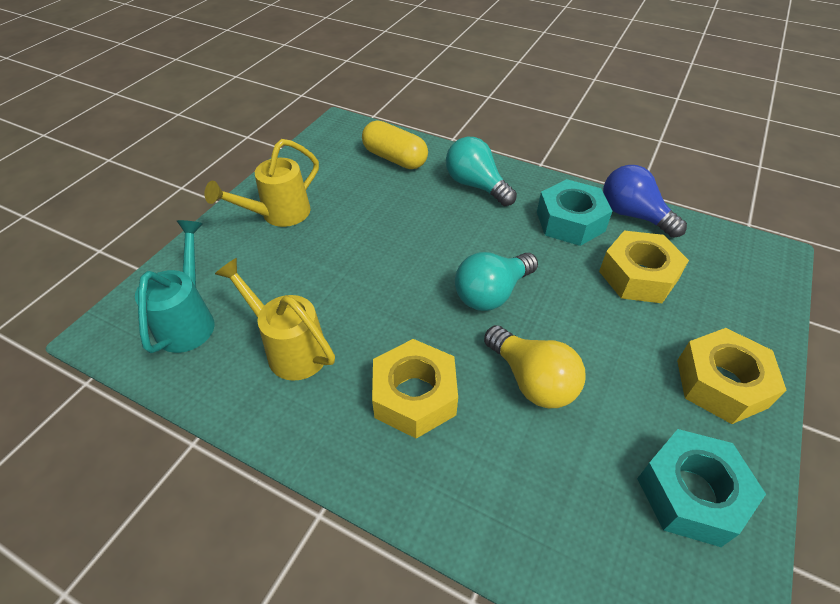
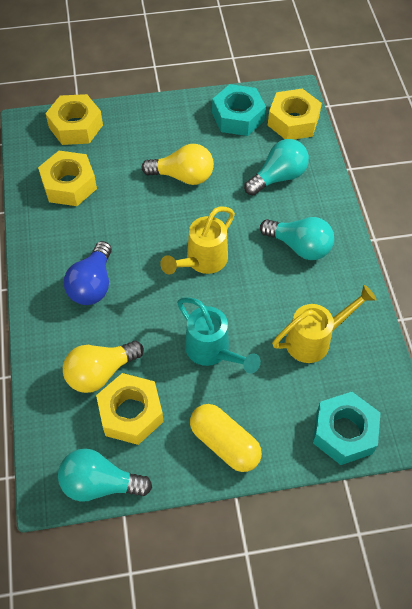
turquoise light bulb: 2 -> 3
yellow light bulb: 1 -> 2
yellow nut: 3 -> 4

